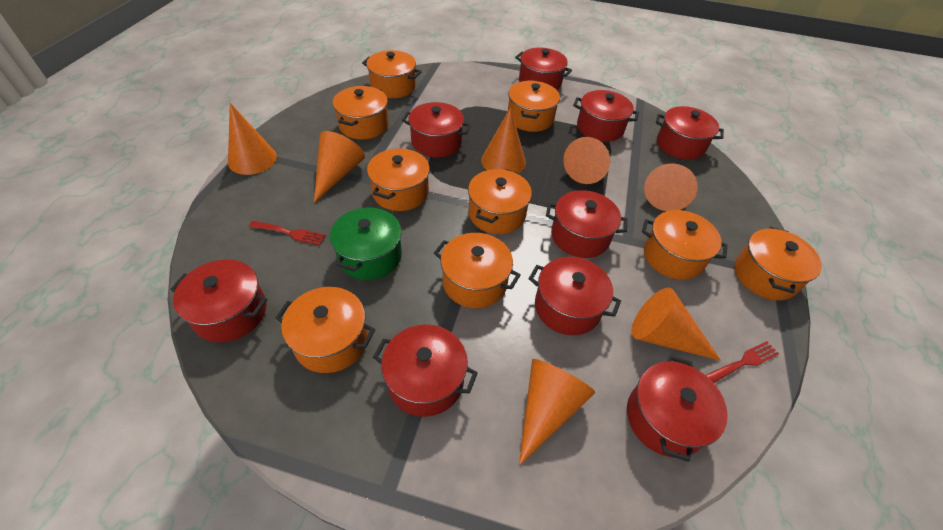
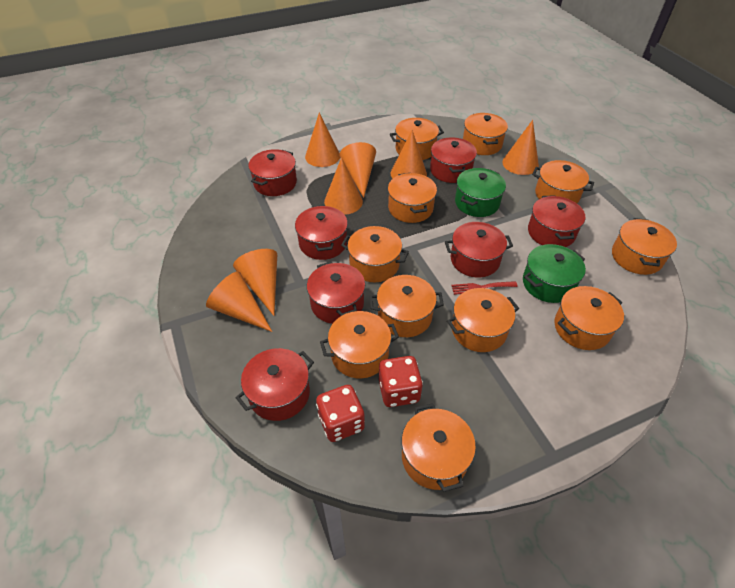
green pot: 1 -> 2
orange pot: 9 -> 11
red dice: 0 -> 2
red fork: 2 -> 1
red pot: 9 -> 7

